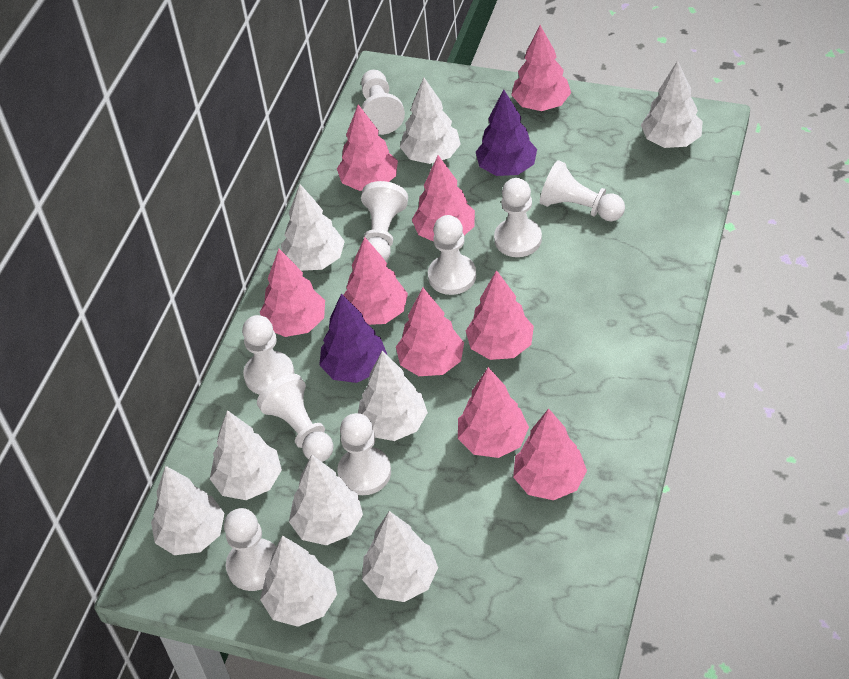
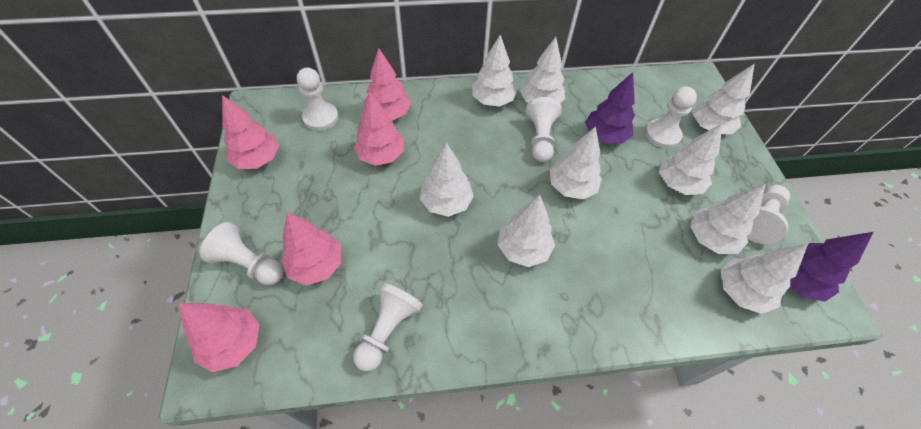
pink tree: 9 -> 5
white pawn: 9 -> 6

